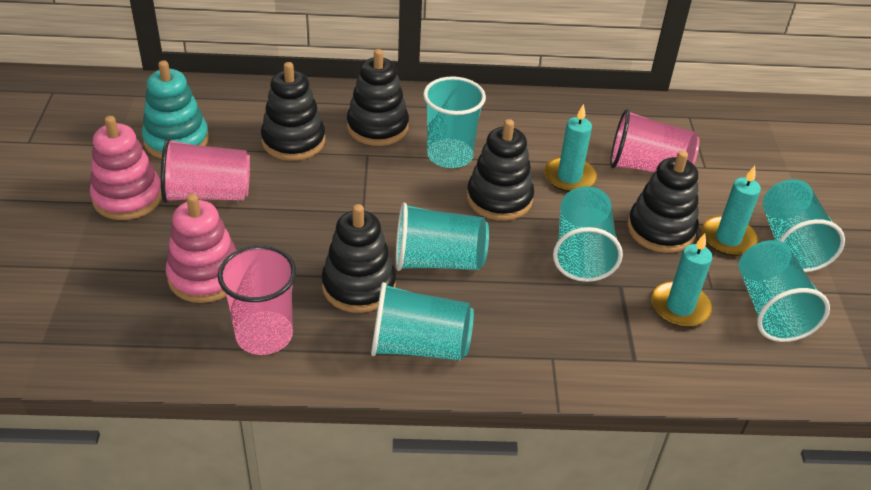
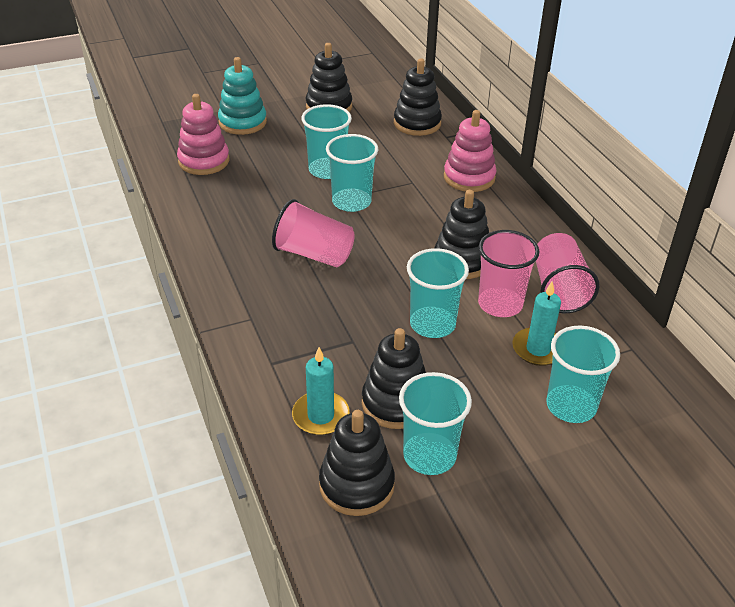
turquoise candle: 3 -> 2
turquoise cup: 6 -> 5

